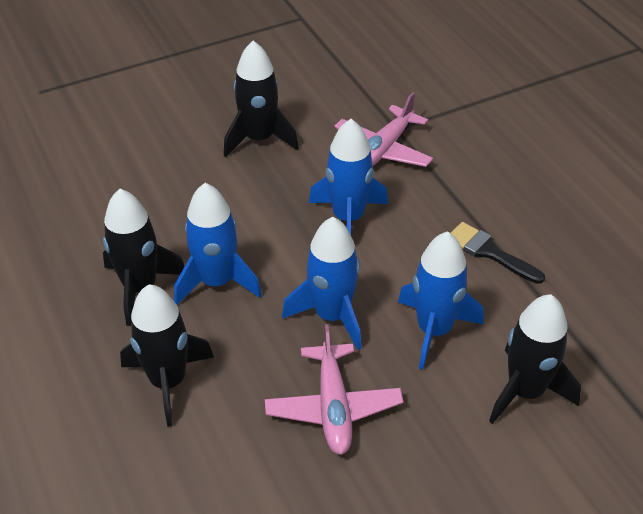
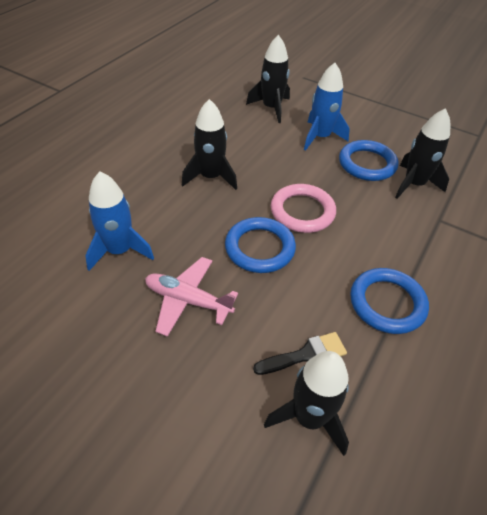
blue ring: 0 -> 3
blue rocket: 4 -> 2
pink plane: 2 -> 1
pink ring: 0 -> 1

